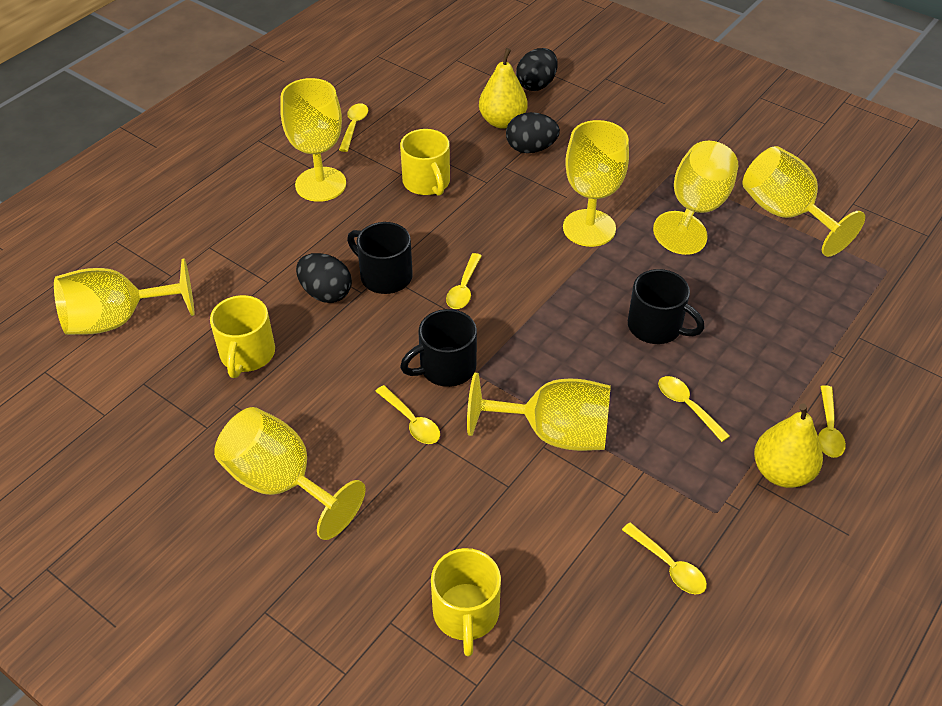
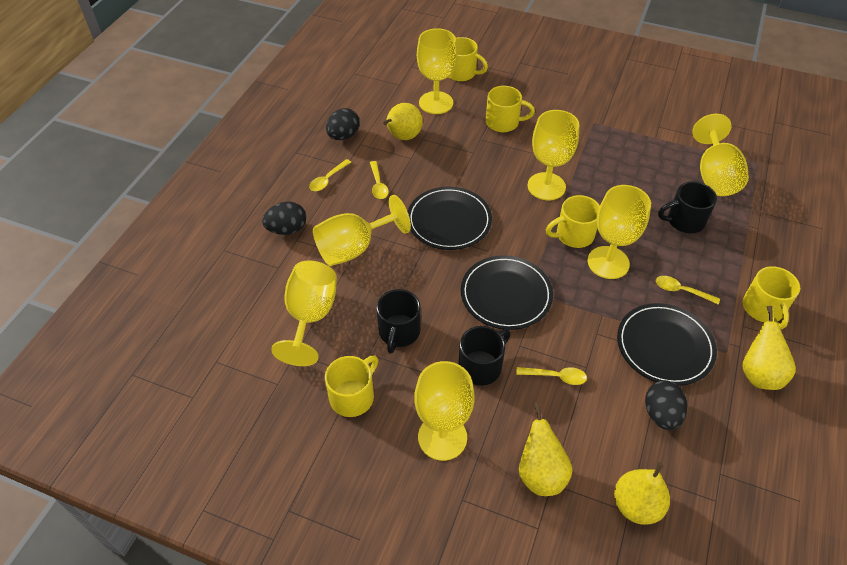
black plate: 0 -> 3
yellow mug: 3 -> 5
yellow pear: 2 -> 4
yellow spoon: 6 -> 4

